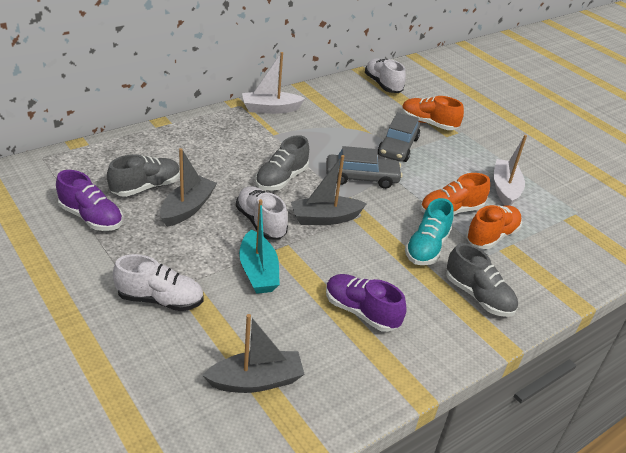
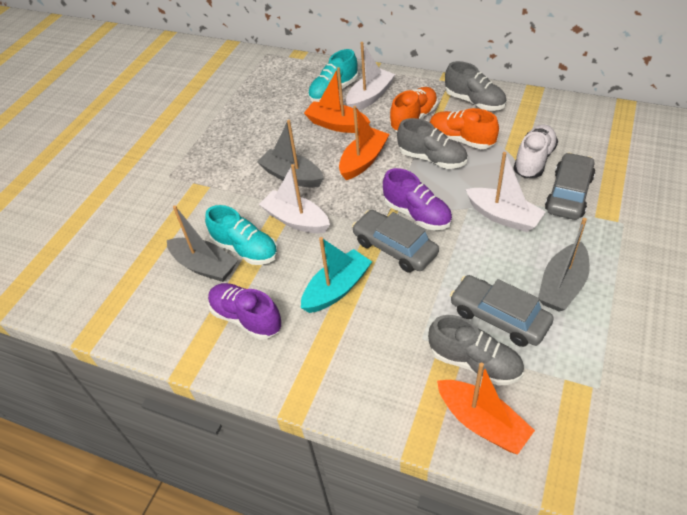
grey car: 2 -> 3
orange boat: 0 -> 3
orange shoe: 3 -> 2
turquoise shoe: 1 -> 2
white boat: 2 -> 3
white shoe: 3 -> 1

